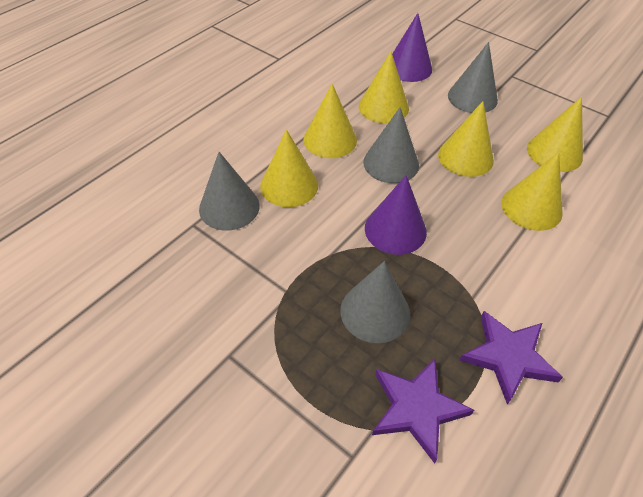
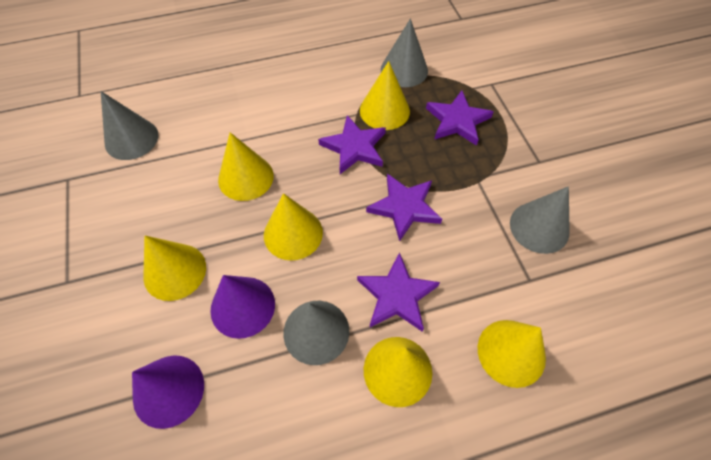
purple star: 2 -> 4

